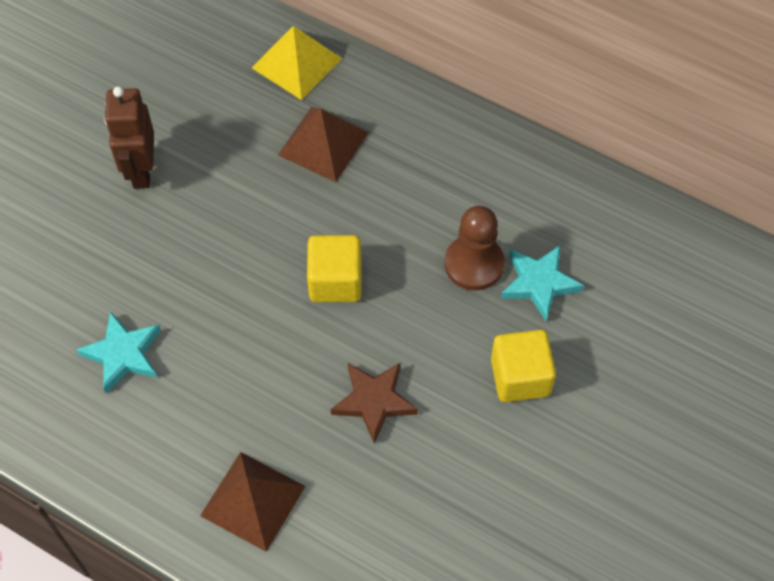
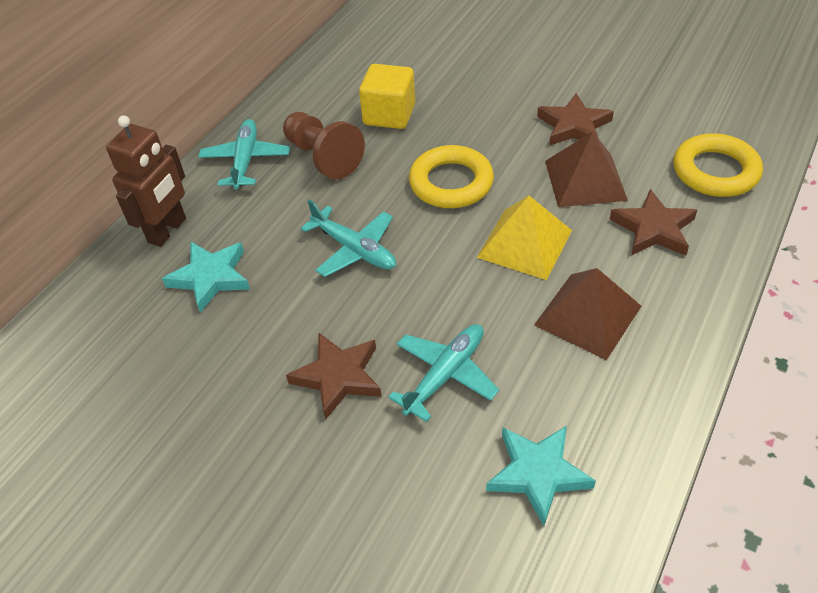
brown star: 1 -> 3
turquoise plane: 0 -> 3
yellow cube: 2 -> 1
yellow ring: 0 -> 2

